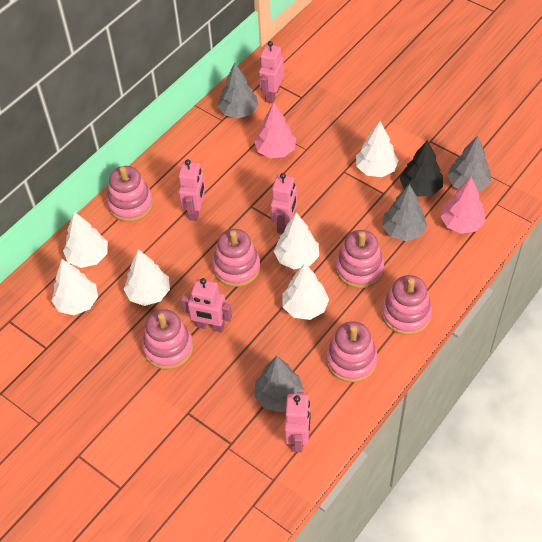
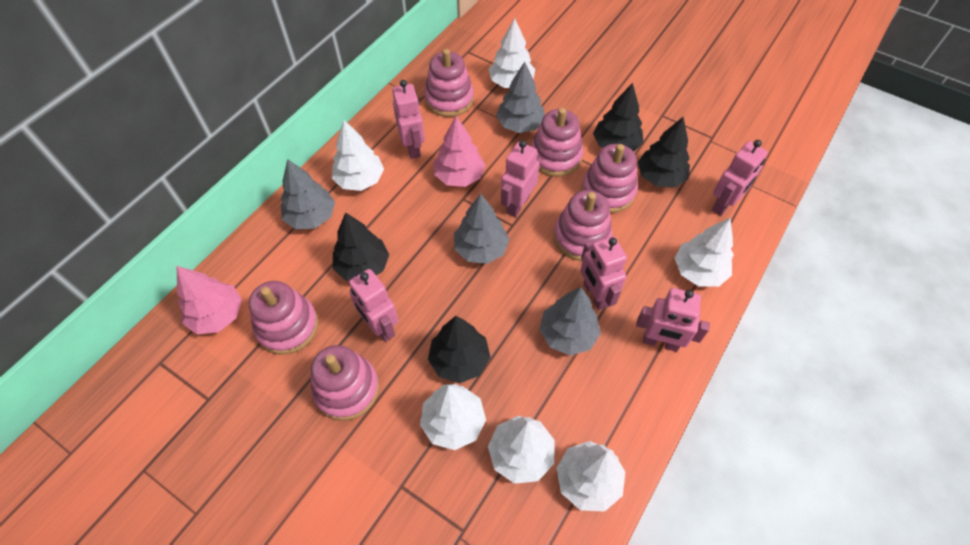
black tree: 1 -> 4
pink robot: 5 -> 6

